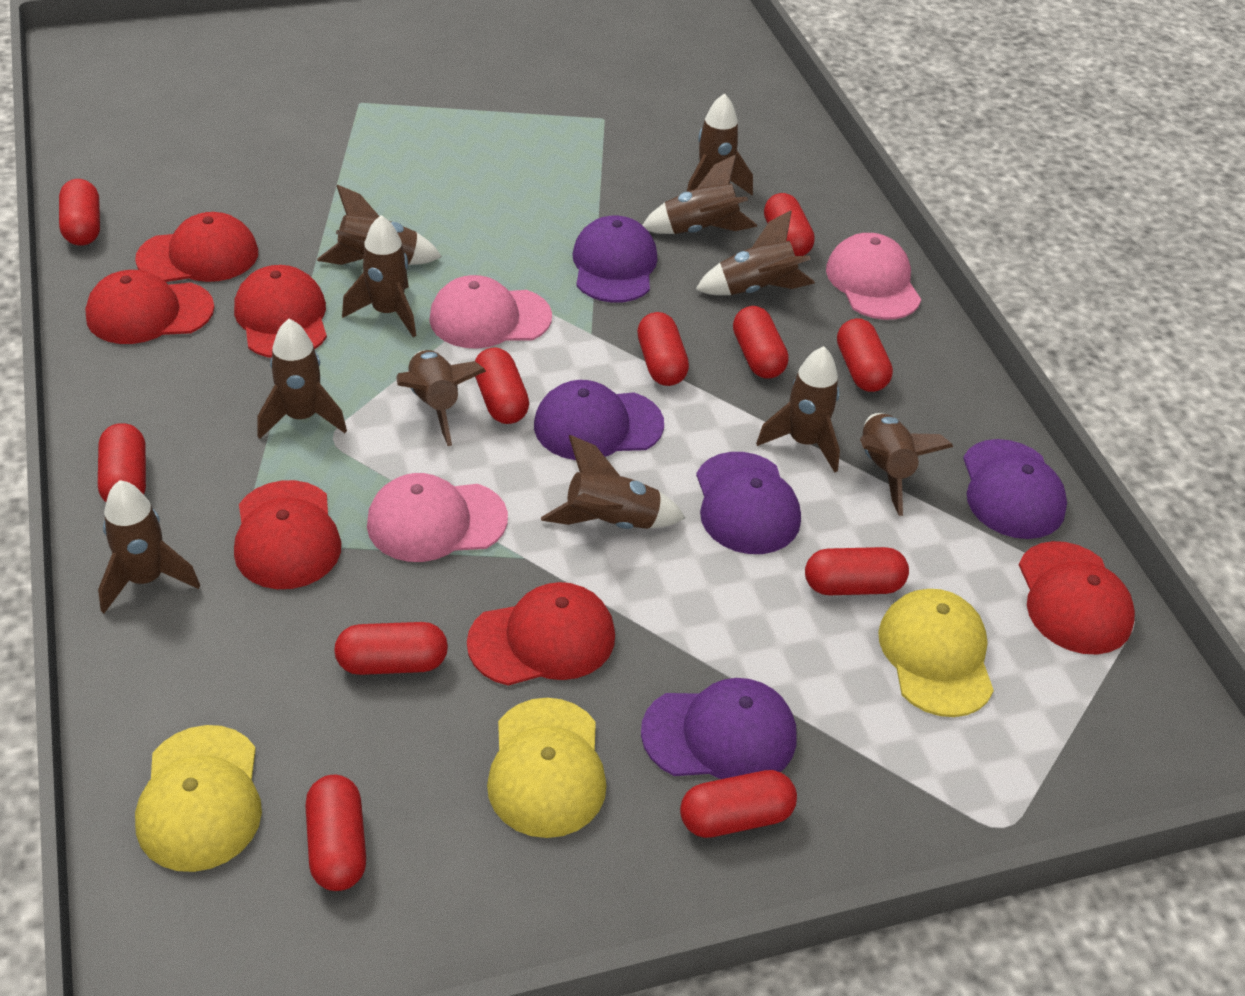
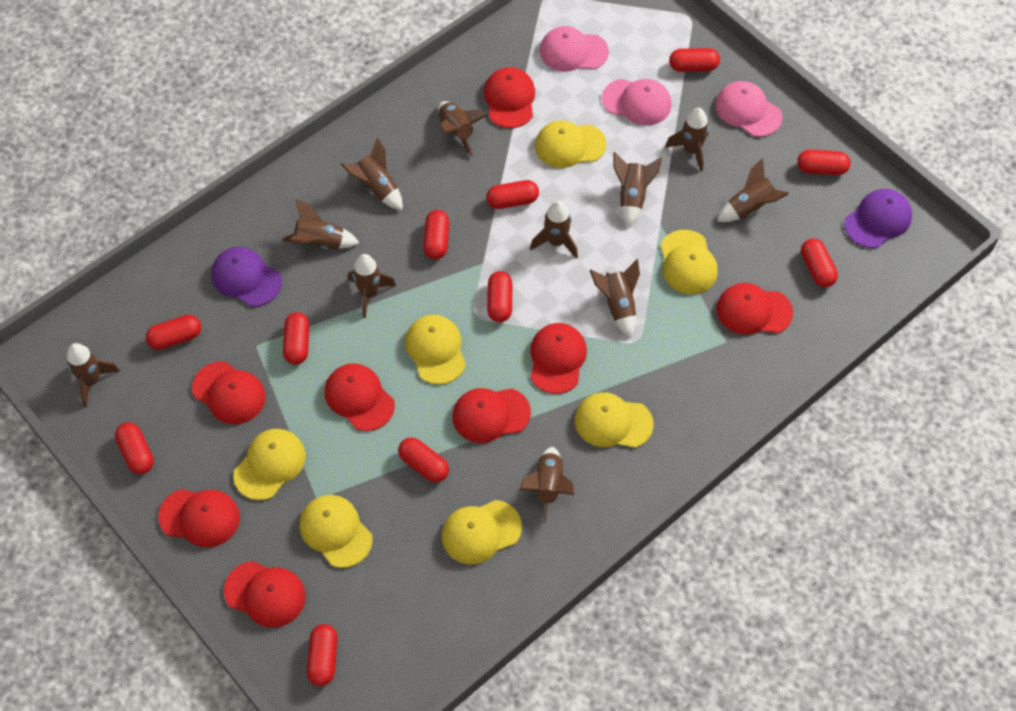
purple cap: 5 -> 2
red cap: 6 -> 8
yellow cap: 3 -> 7

